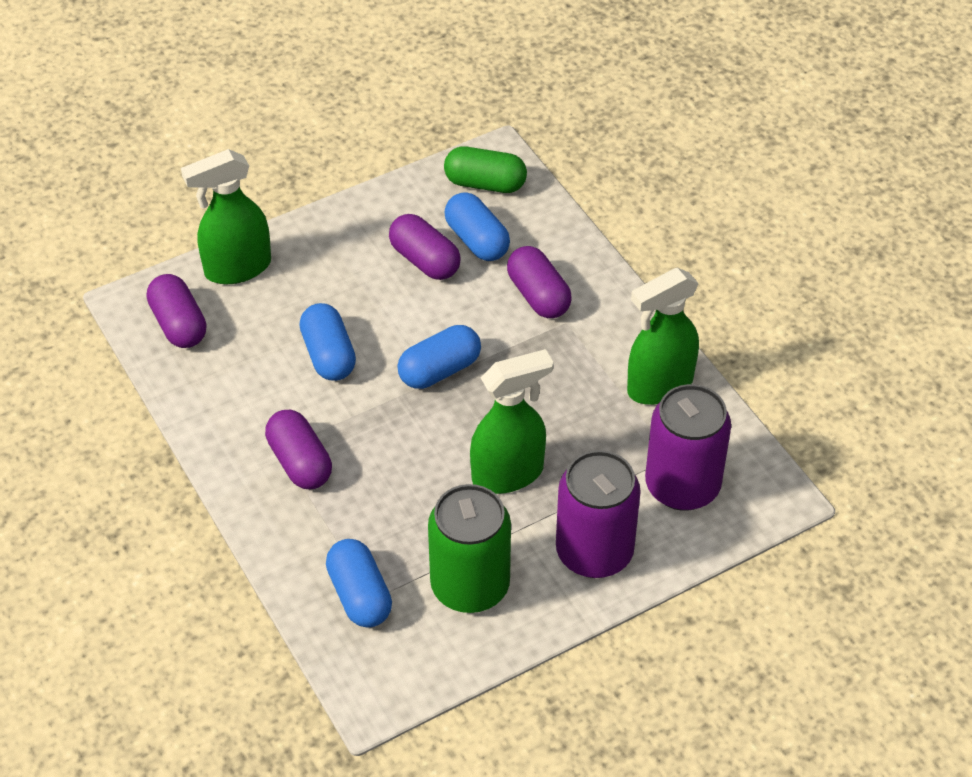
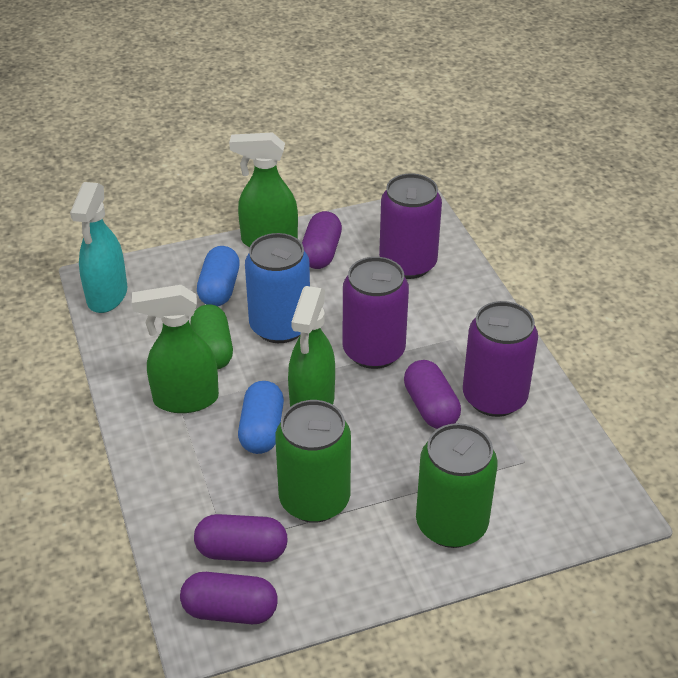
blue can: 0 -> 1
blue capsule: 4 -> 2
green can: 1 -> 2
purple can: 2 -> 3
turquoise spray bottle: 0 -> 1

